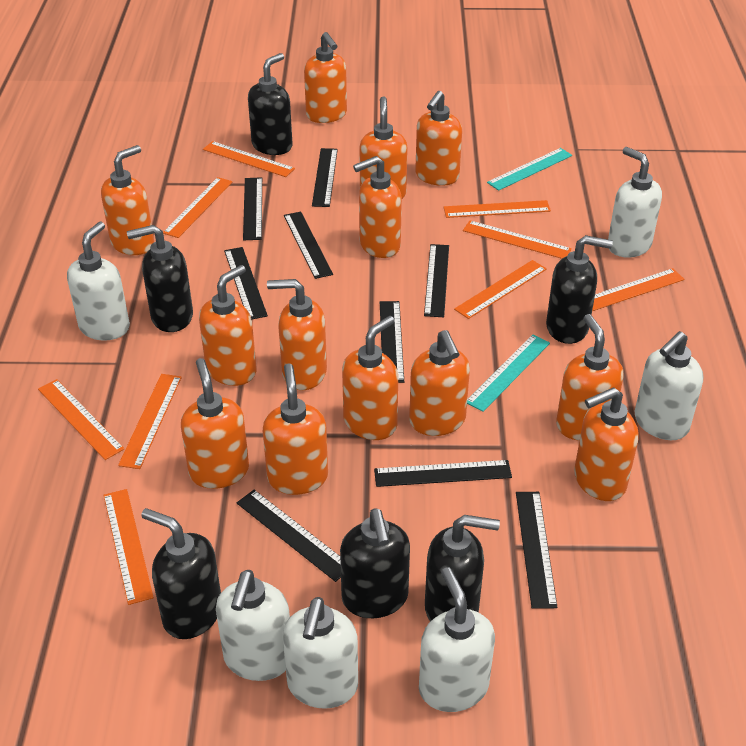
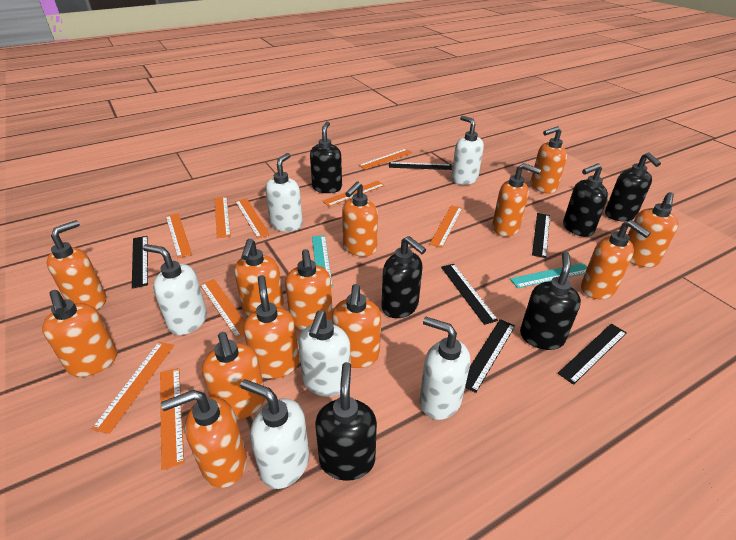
black ruler: 9 -> 6

